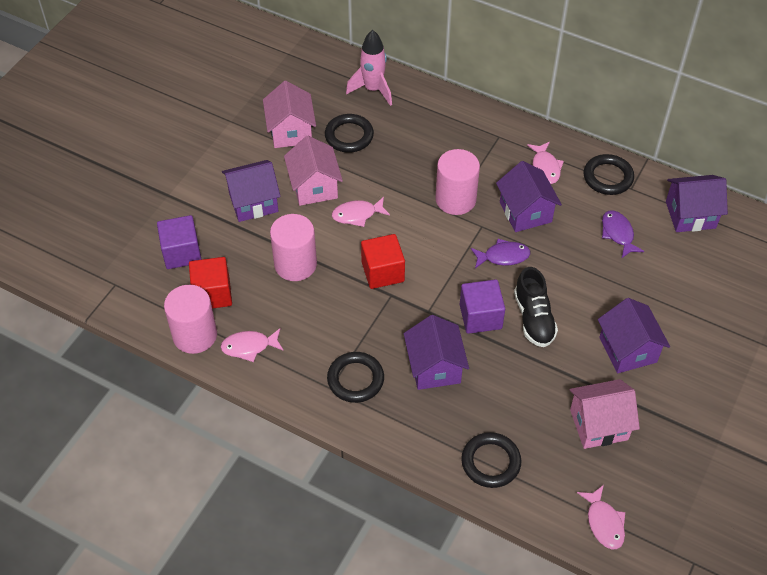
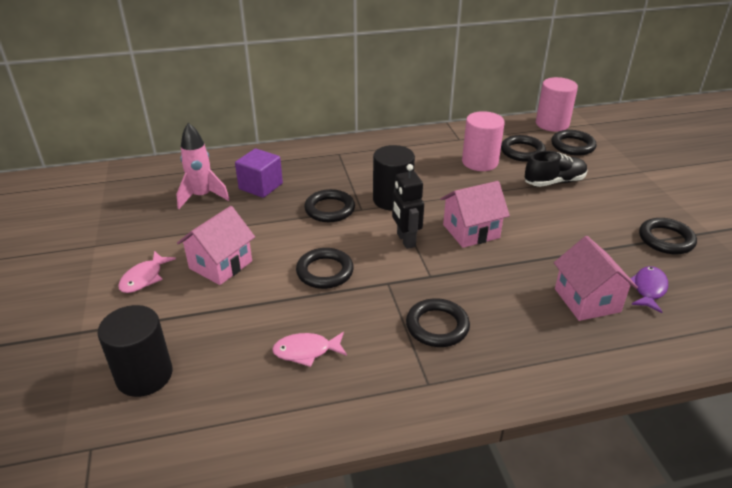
black cylinder: 0 -> 2
black ring: 4 -> 6
black robot: 0 -> 1
pink cylinder: 3 -> 2
pink fish: 4 -> 2
purple cube: 2 -> 1
purple fish: 2 -> 1
purple house: 5 -> 0
red cube: 2 -> 0

